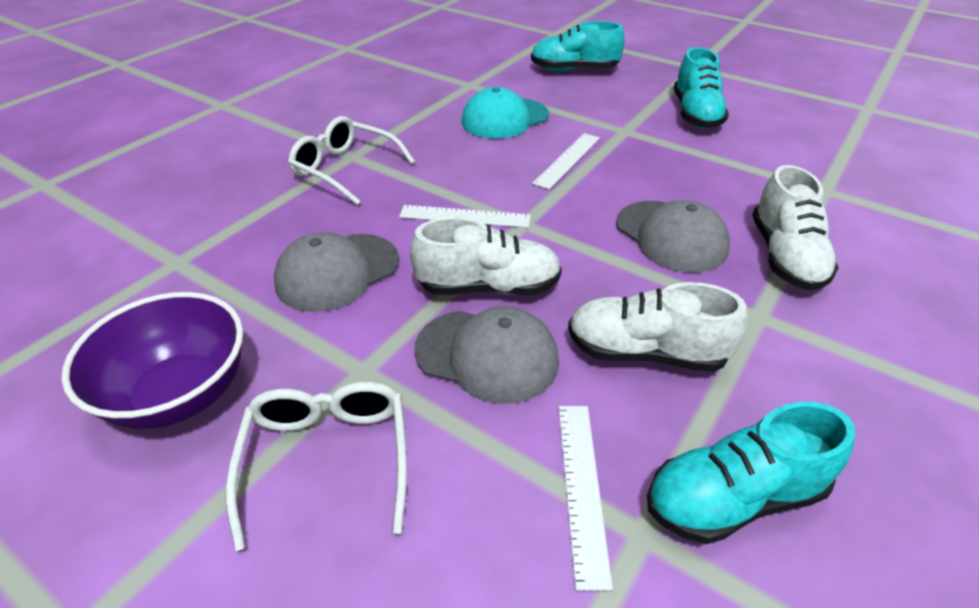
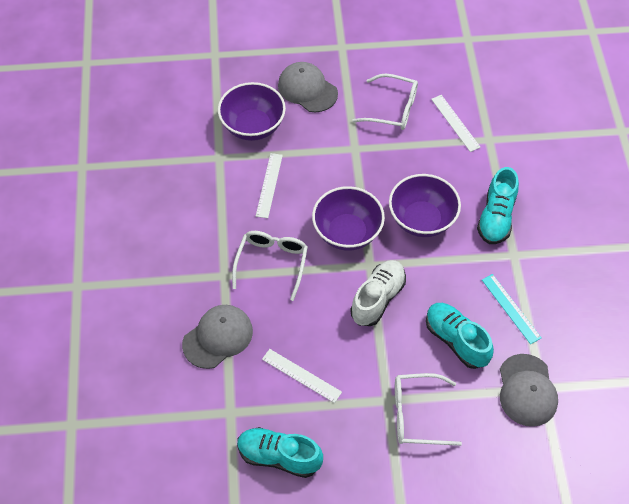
purple bowl: 1 -> 3
turquoise cap: 1 -> 0
turquoise ruler: 0 -> 1
white glasses: 2 -> 3
white shoe: 3 -> 1

